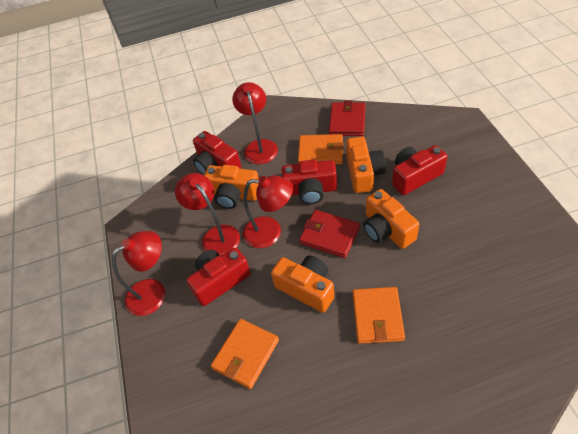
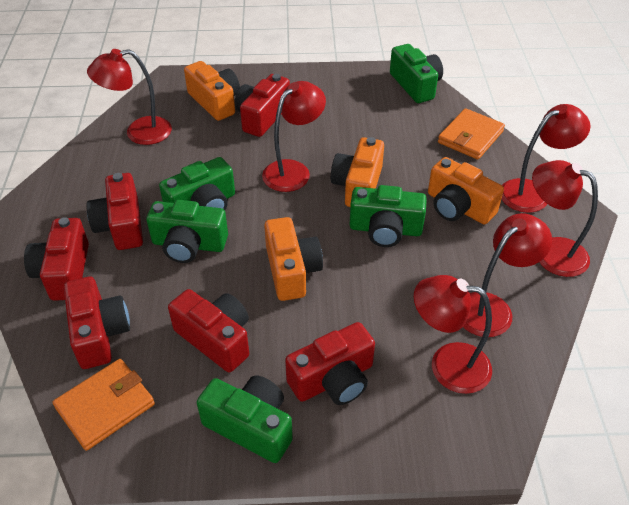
green camera: 0 -> 5
orange wallet: 3 -> 2
red camera: 4 -> 6
red lamp: 4 -> 6
red wallet: 2 -> 0

